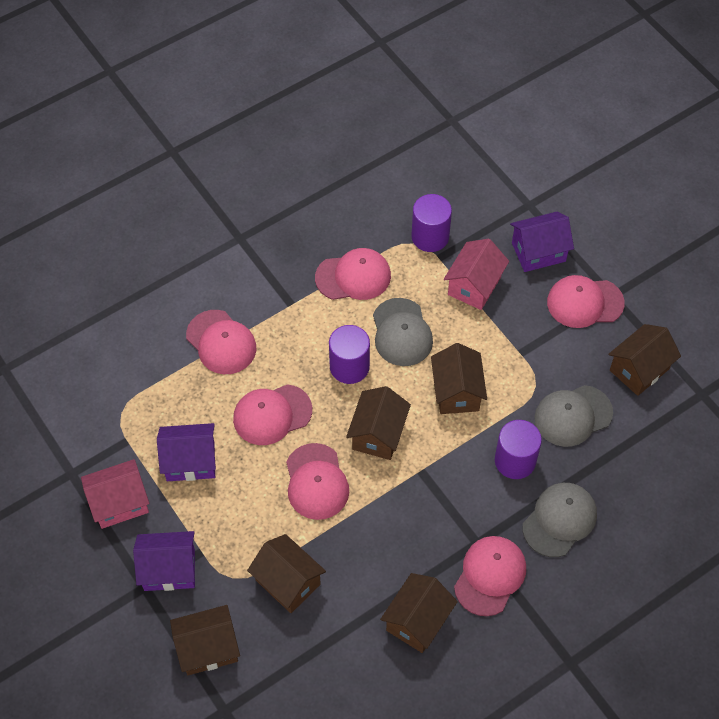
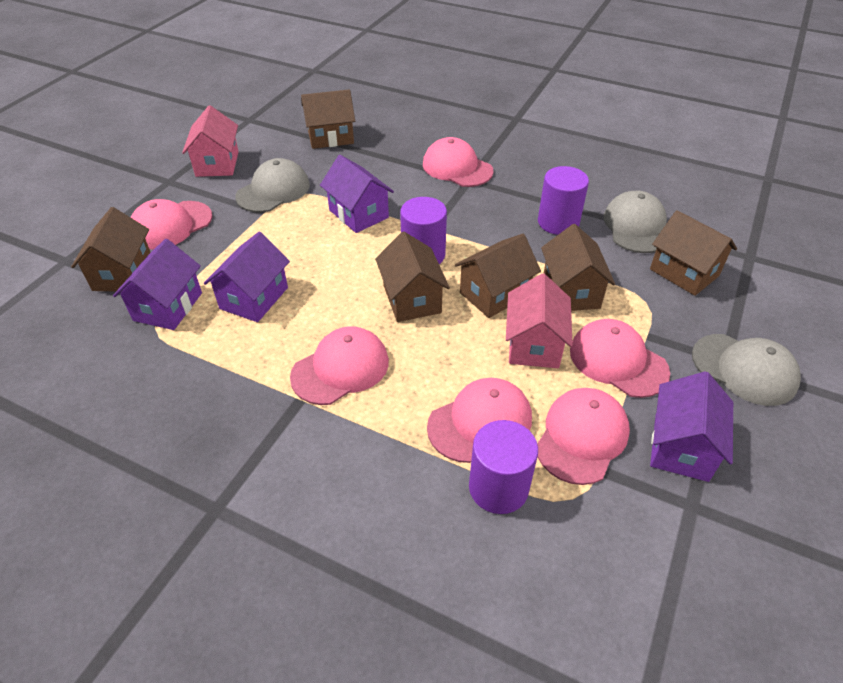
purple house: 3 -> 4

